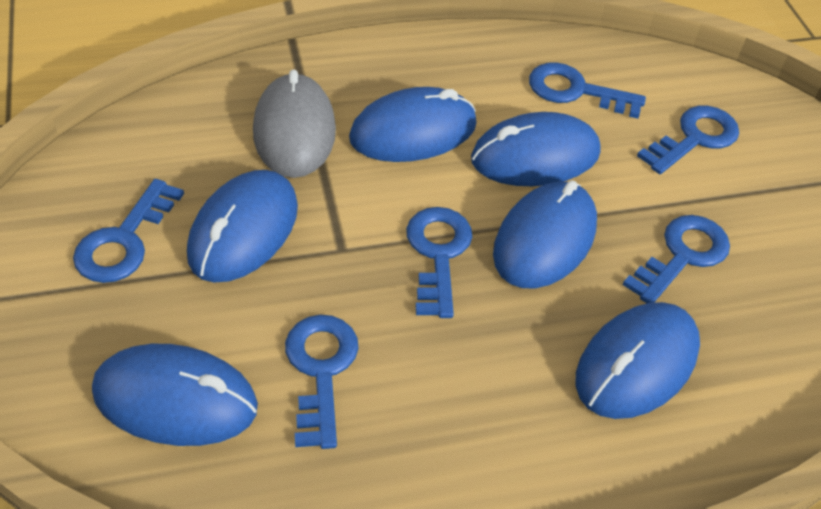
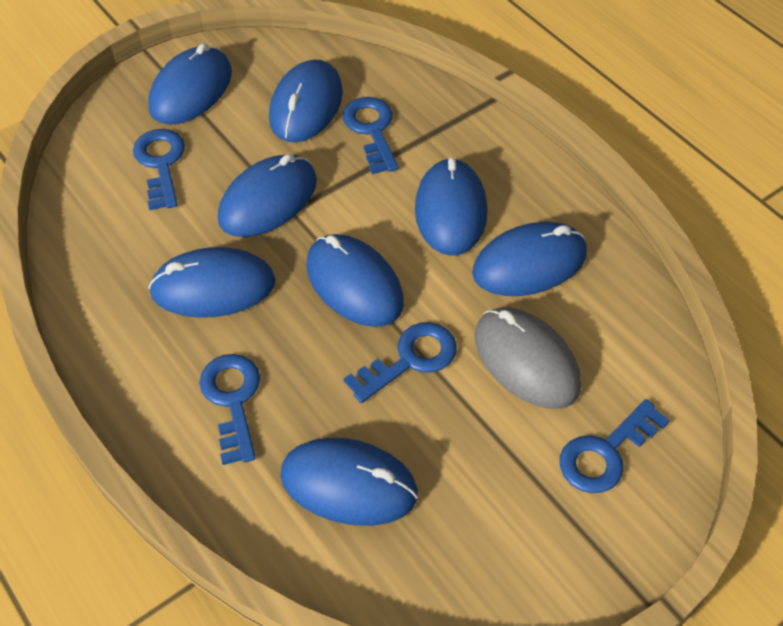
blue key: 6 -> 5
blue mouse: 6 -> 8

